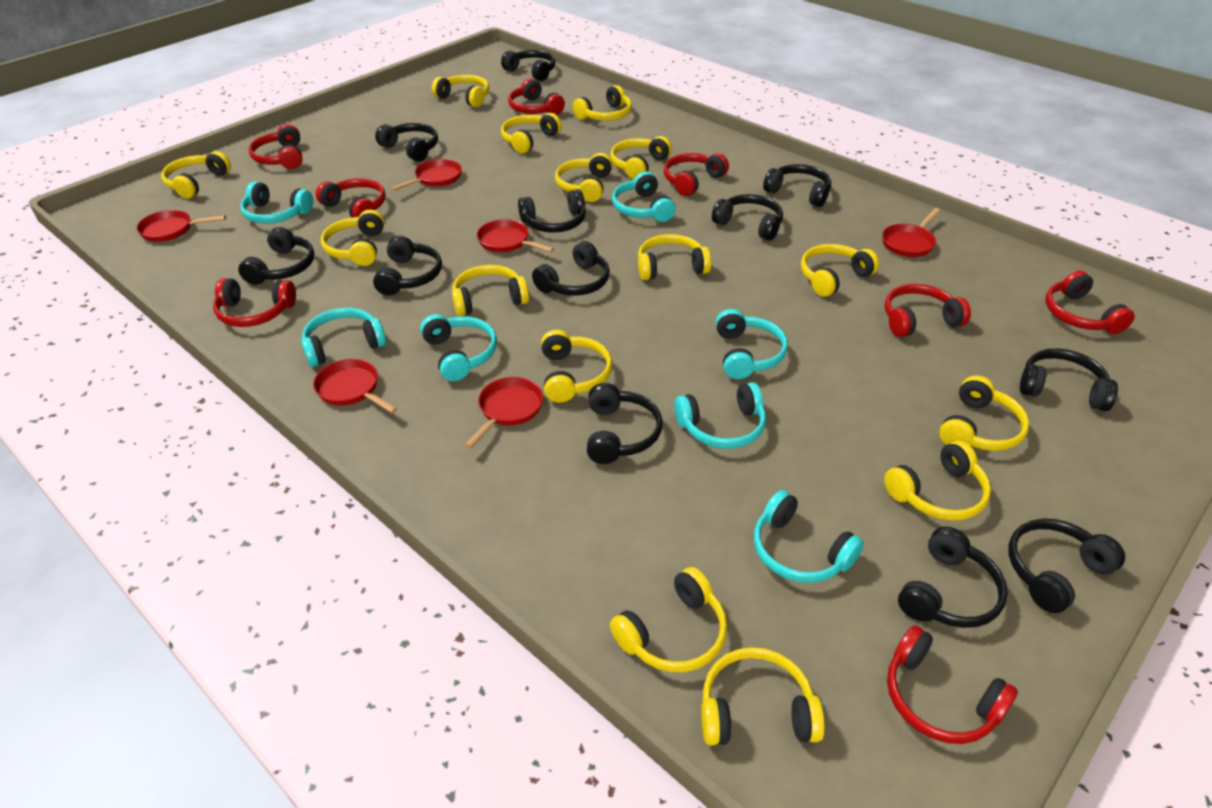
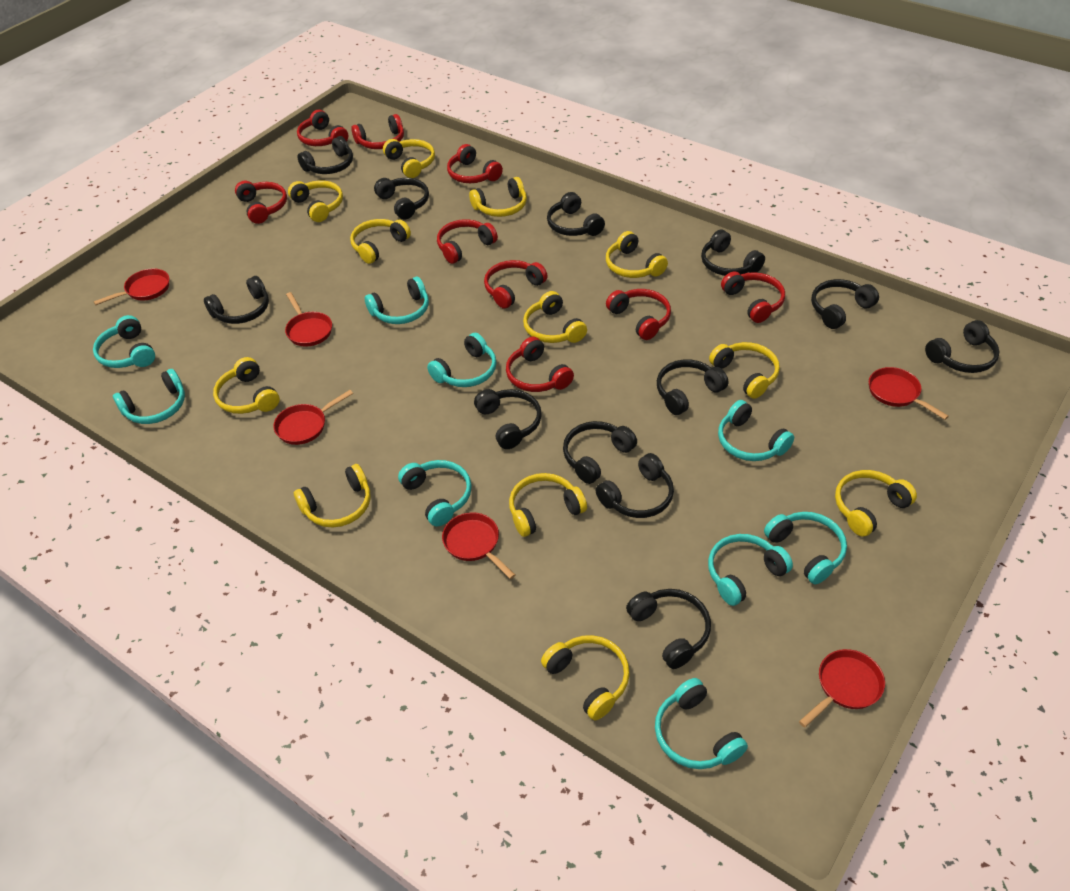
red headphones: 8 -> 9
turquoise headphones: 7 -> 9
yellow headphones: 15 -> 12

